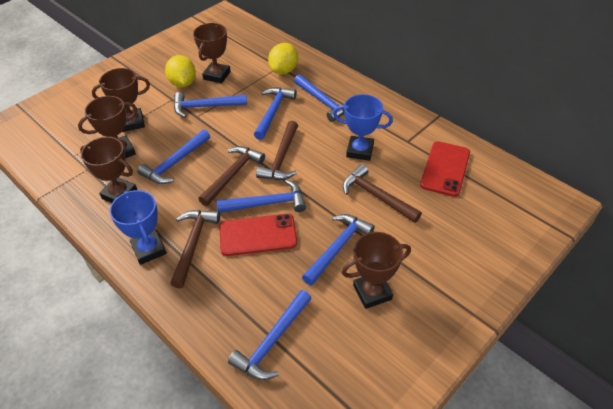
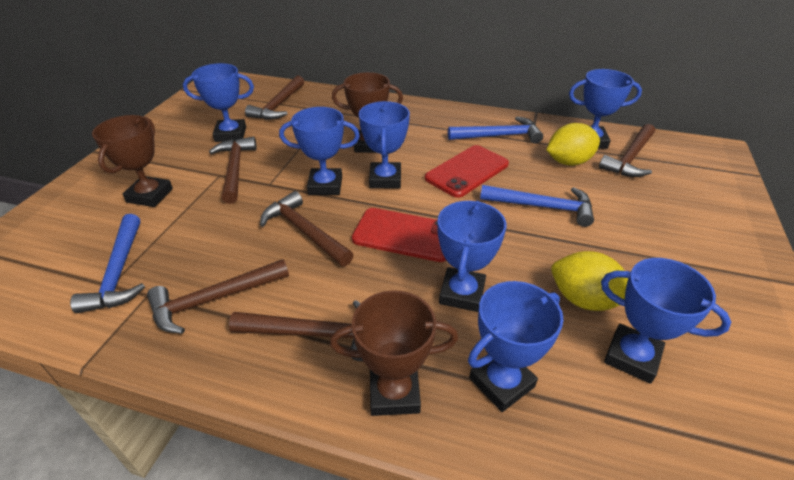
blue hammer: 7 -> 3
blue trophy: 2 -> 7
brown hammer: 4 -> 6
brown trophy: 5 -> 3

